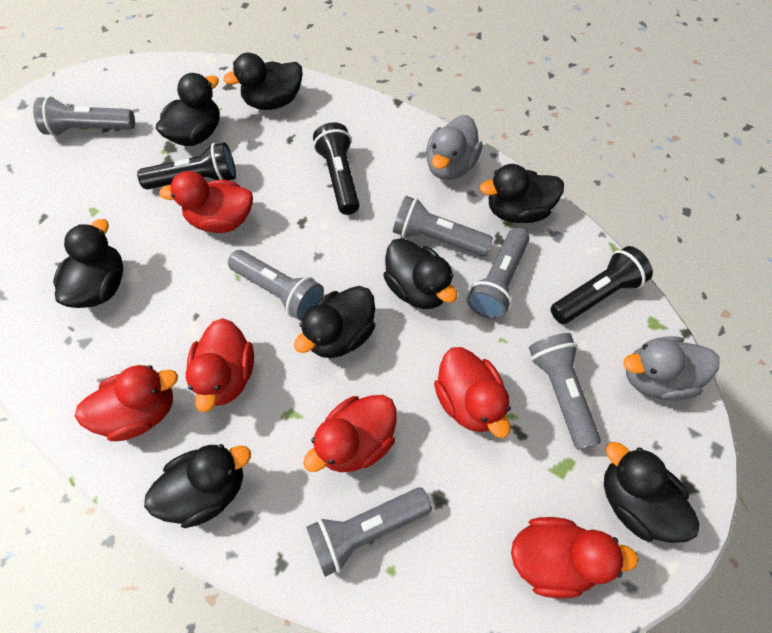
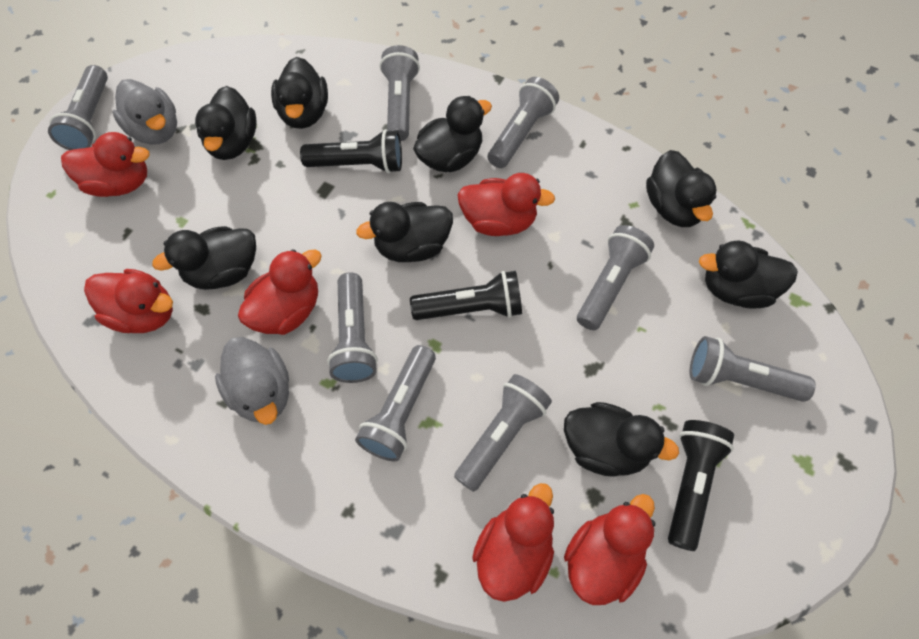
grey flashlight: 6 -> 8

